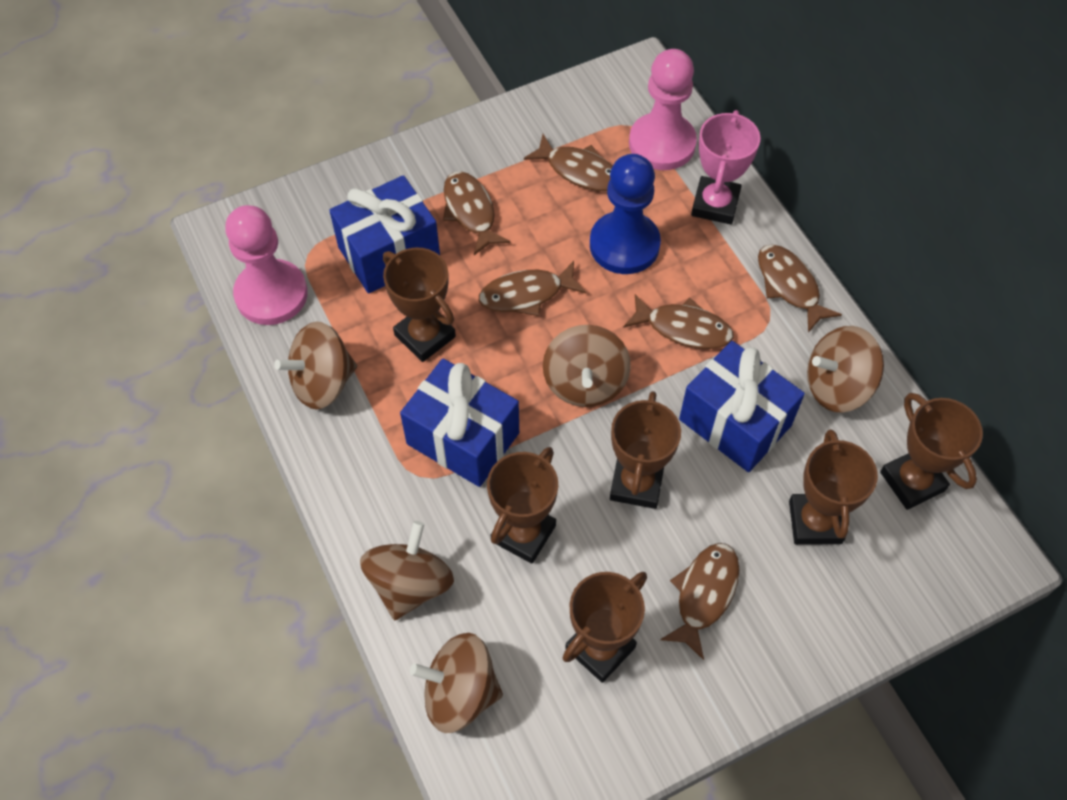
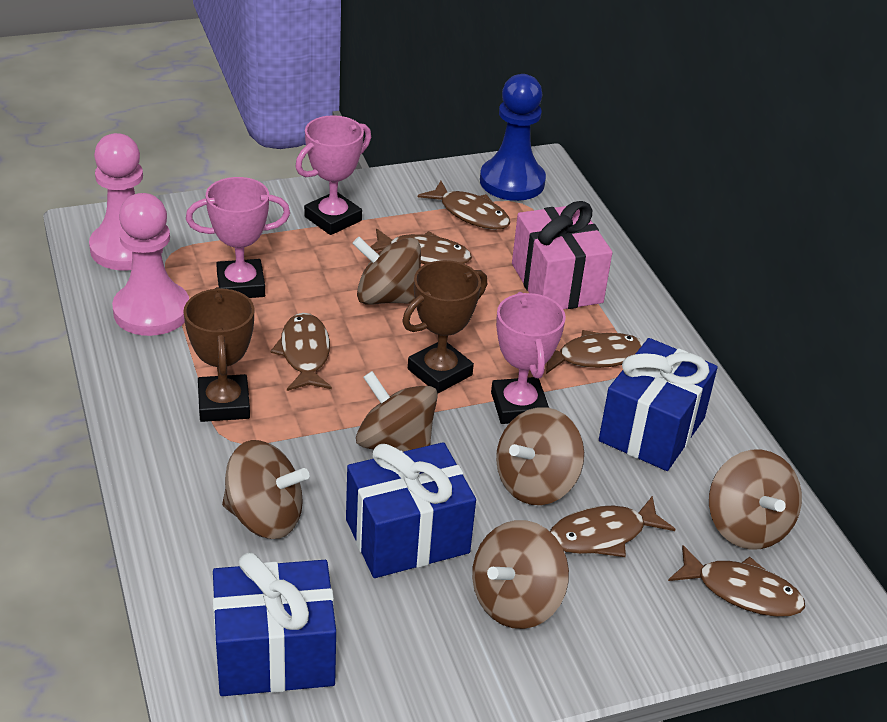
brown spinning top: 5 -> 6
brown trophy: 6 -> 2
pink gift: 0 -> 1
pink trophy: 1 -> 3

